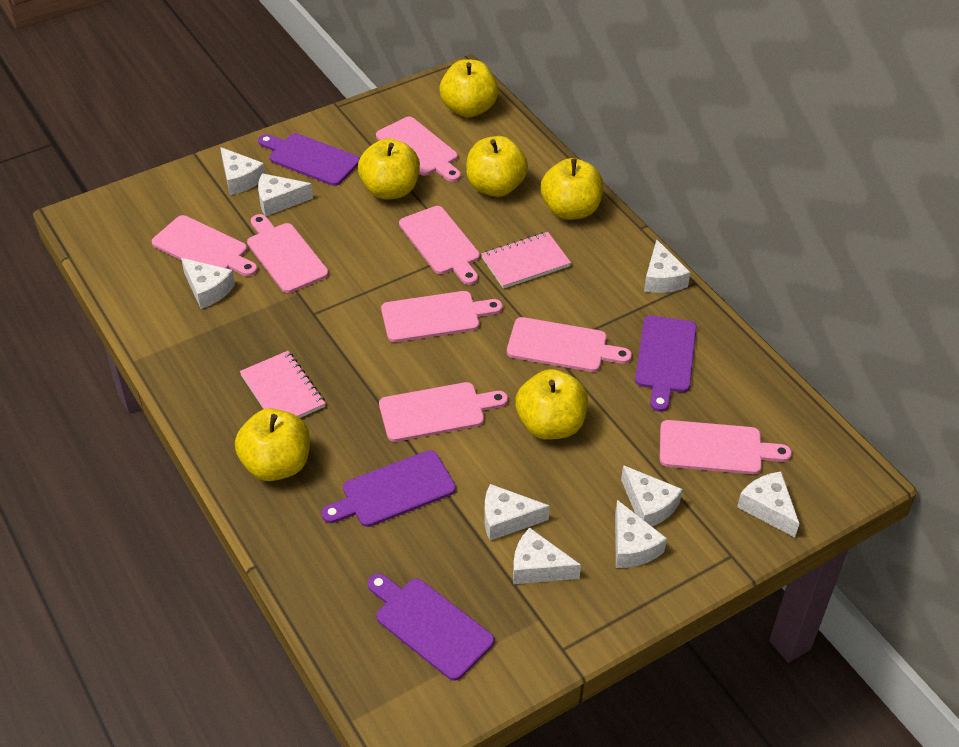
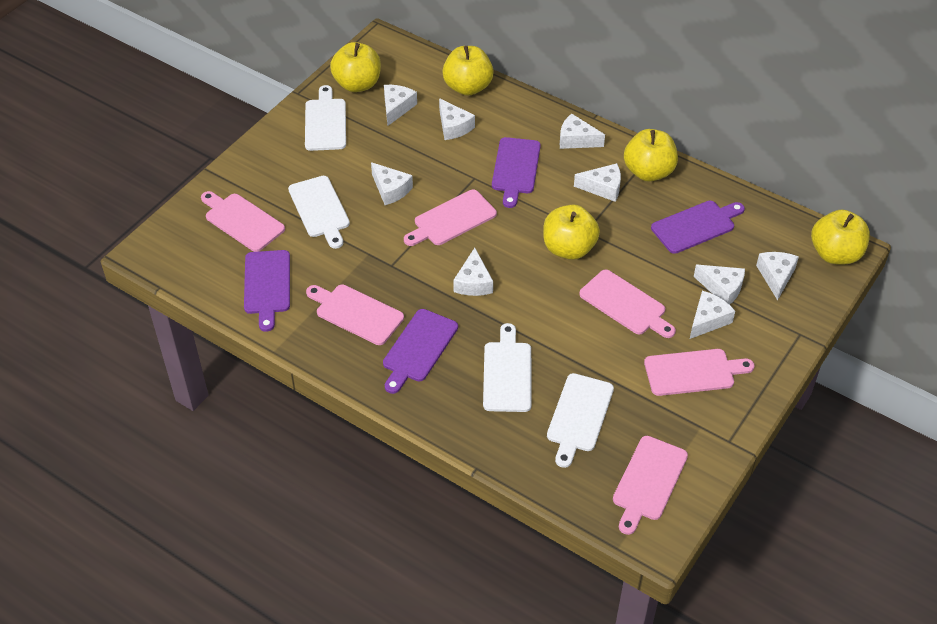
pink cutting board: 8 -> 6
pink notebook: 2 -> 0
white cutting board: 0 -> 4
yellow apple: 6 -> 5

